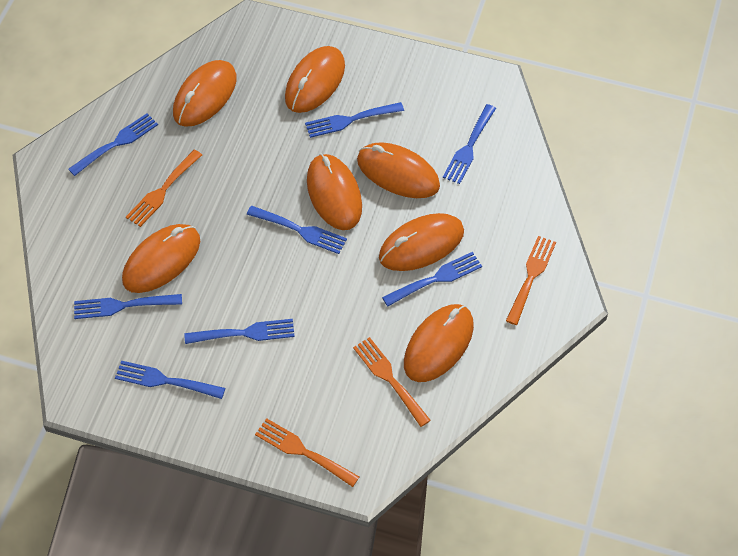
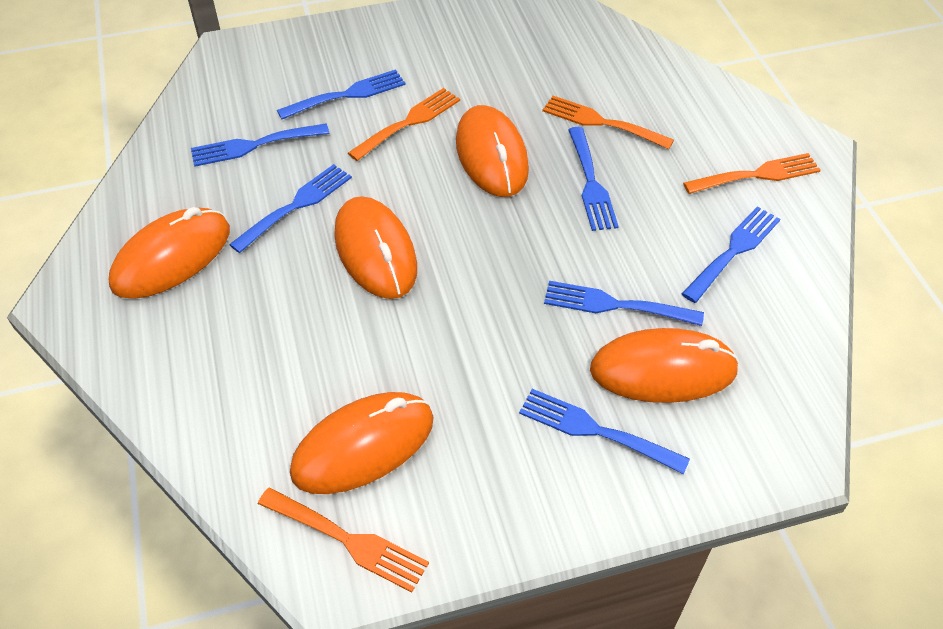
blue fork: 8 -> 7
orange mouse: 7 -> 5

